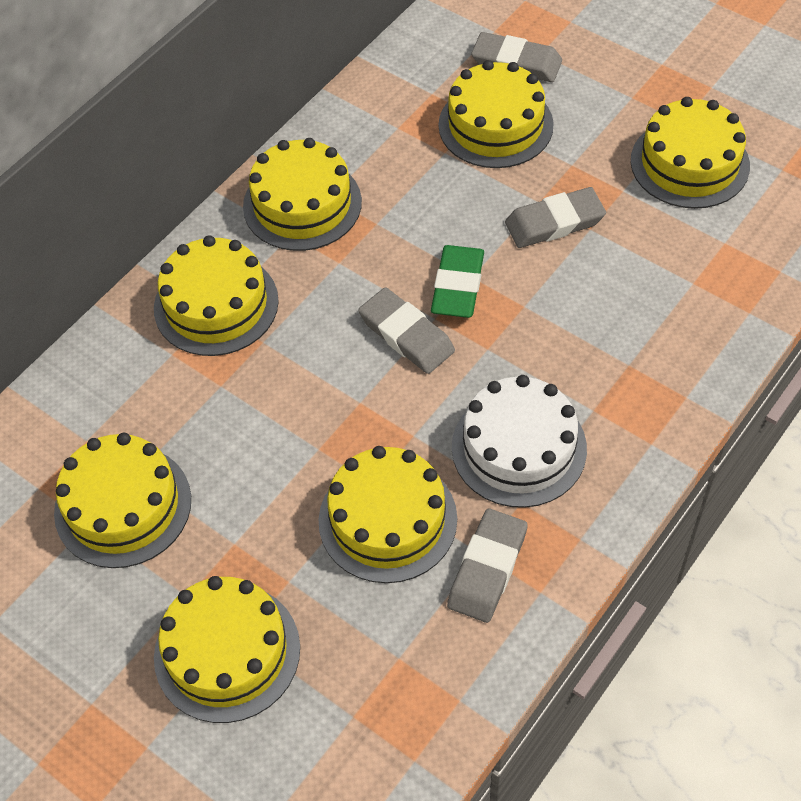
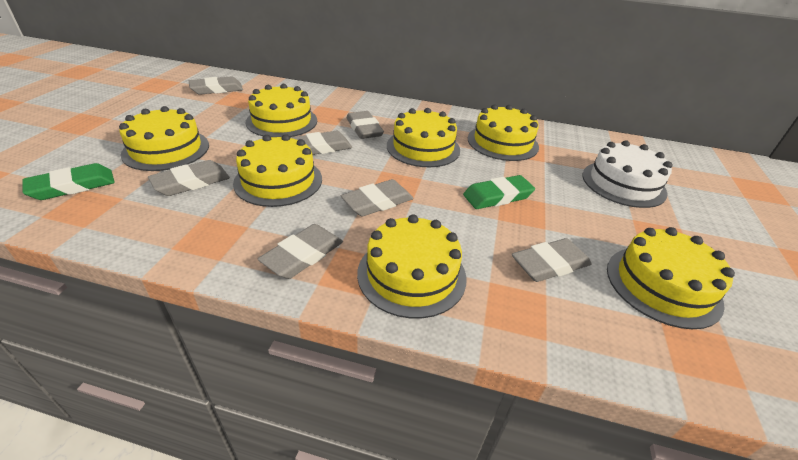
green eraser: 1 -> 2
grey eraser: 4 -> 7

